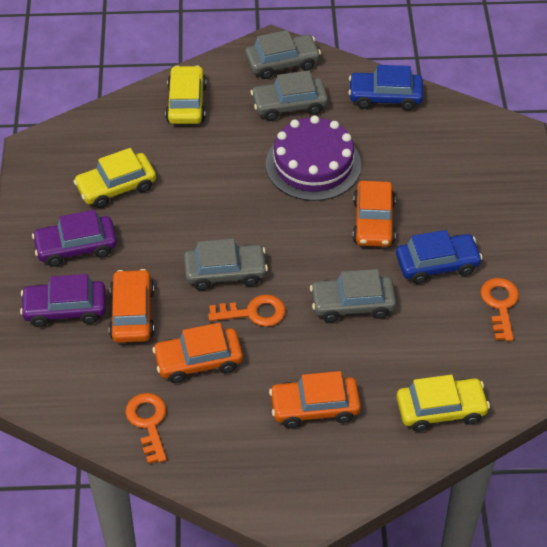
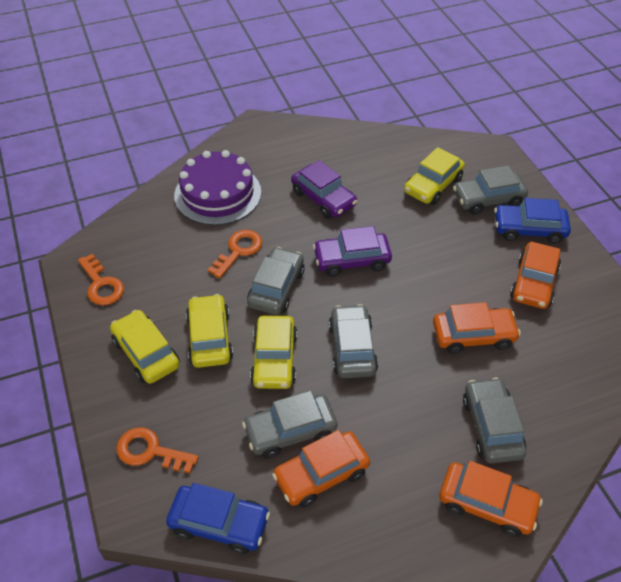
grey car: 4 -> 5
yellow car: 3 -> 4

